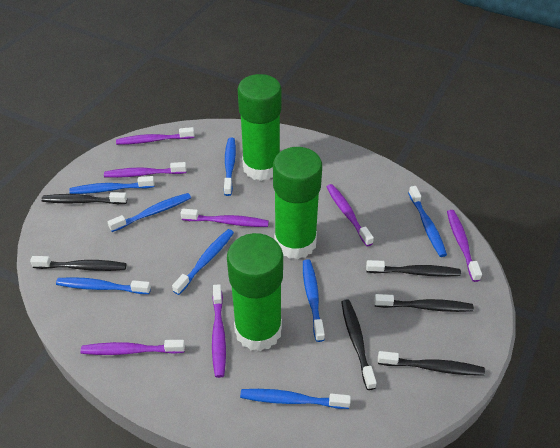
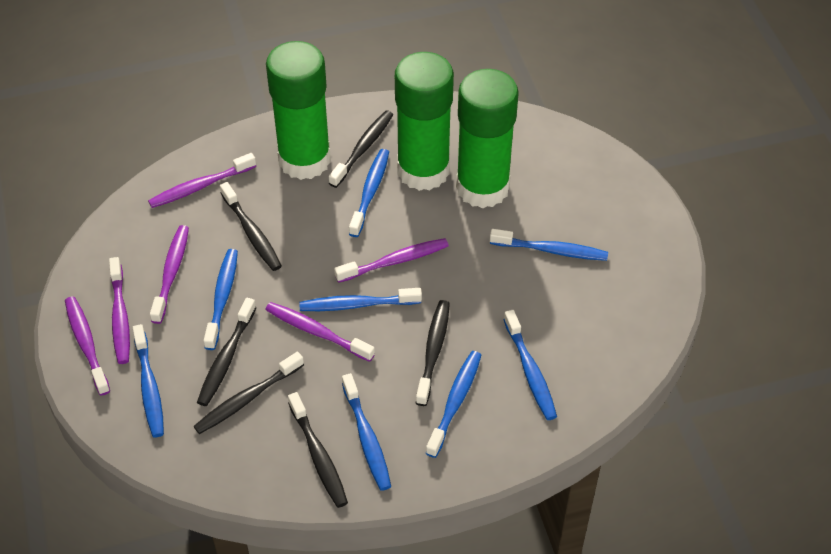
purple toothbrush: 7 -> 6

